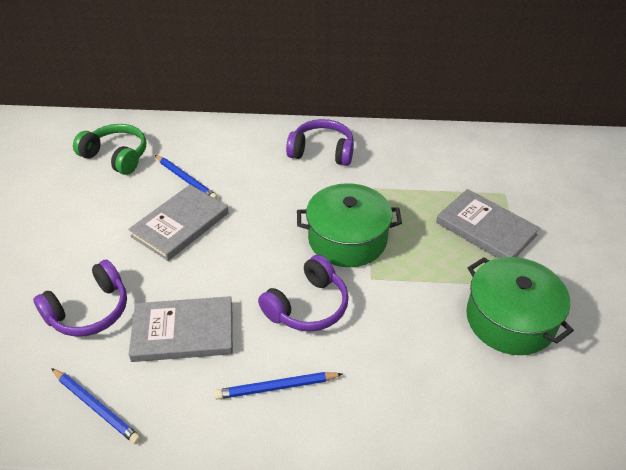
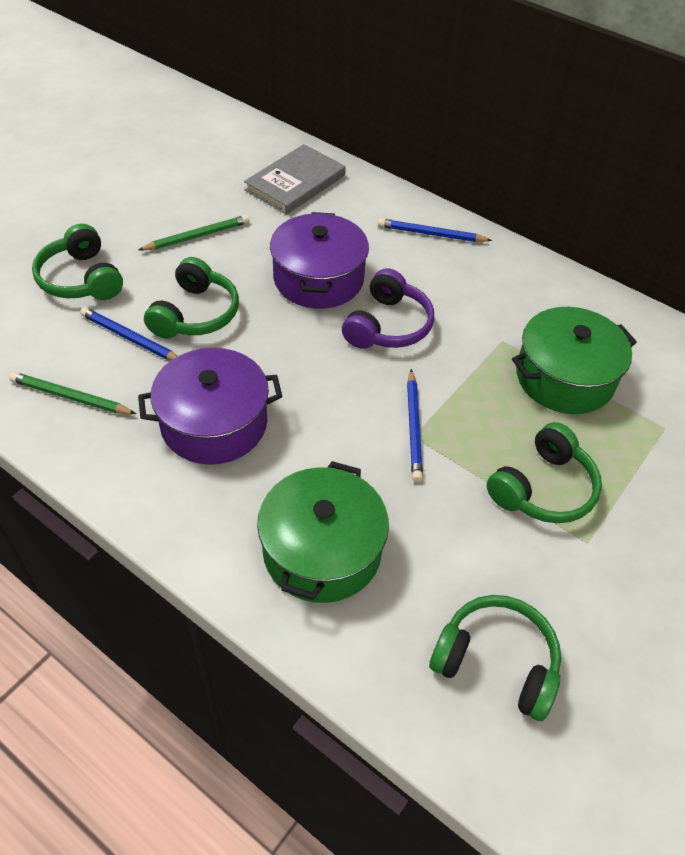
green headphones: 1 -> 4
green pencil: 0 -> 2
grey book: 3 -> 1
purple headphones: 3 -> 1
purple pot: 0 -> 2

